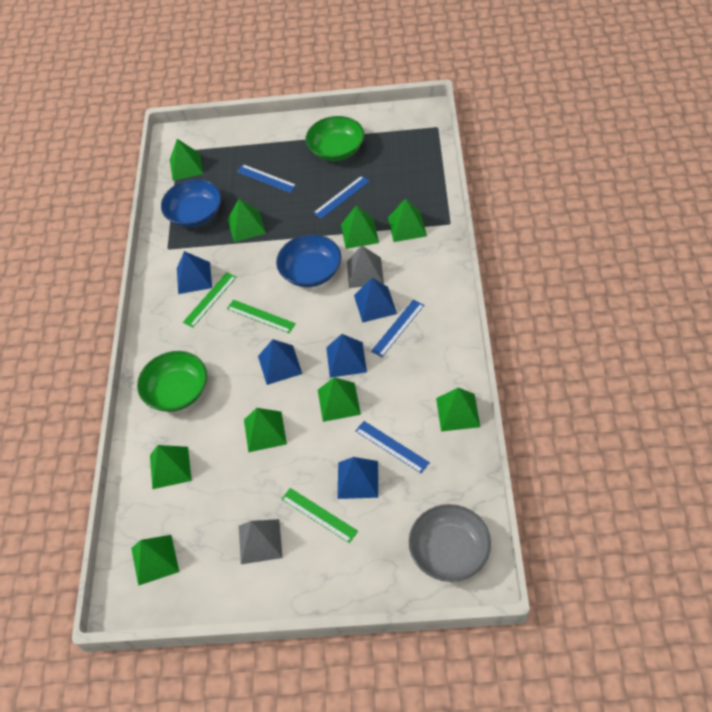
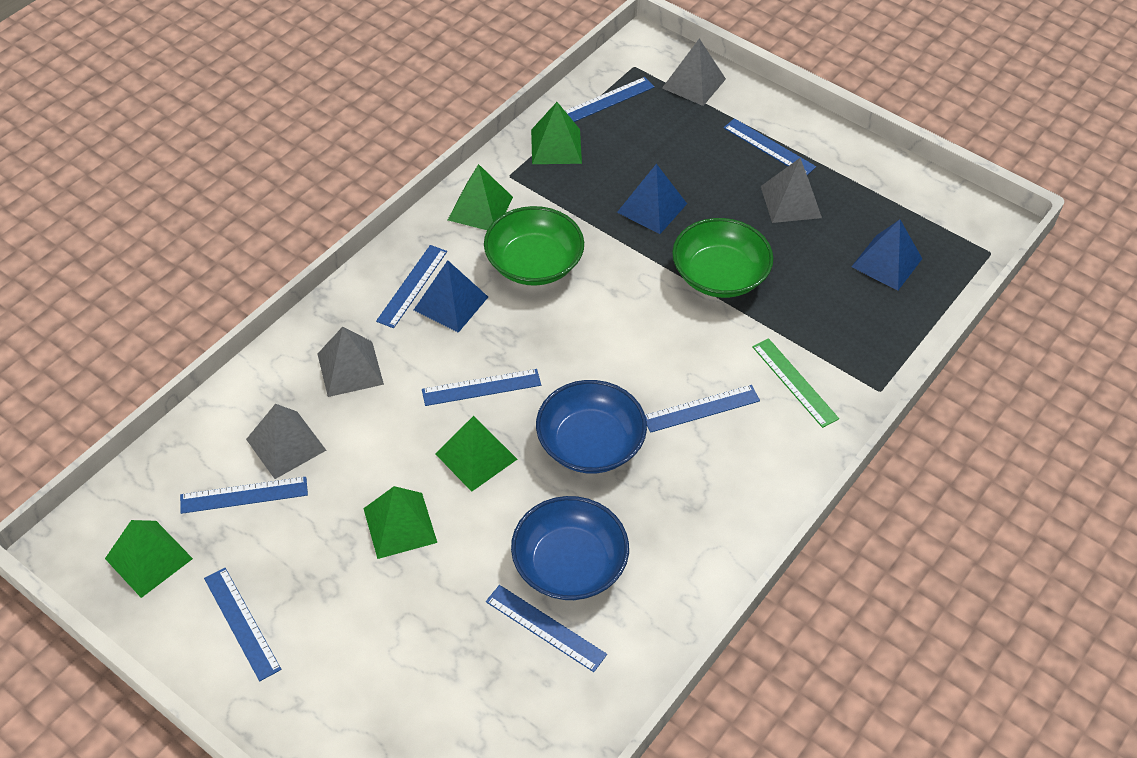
blue pyramid: 5 -> 3
blue ruler: 4 -> 8
green pyramid: 9 -> 5
green ruler: 3 -> 1
grey bowl: 1 -> 0
grey pyramid: 2 -> 4

